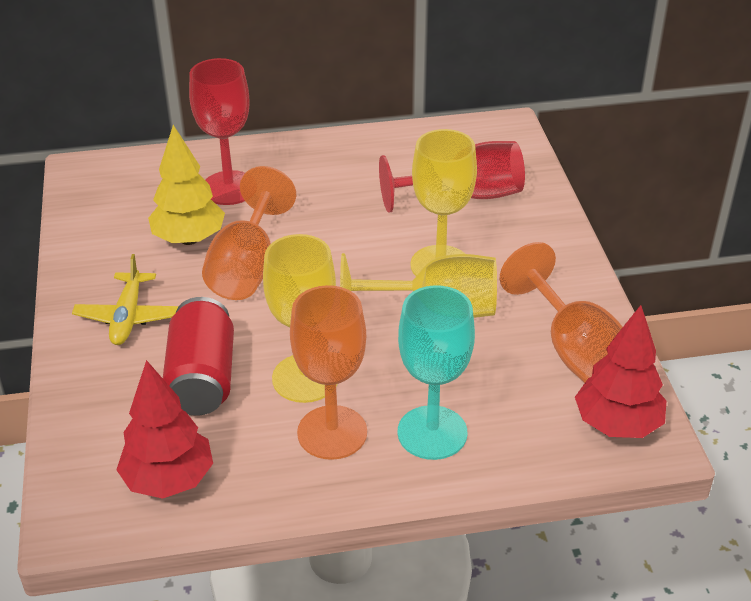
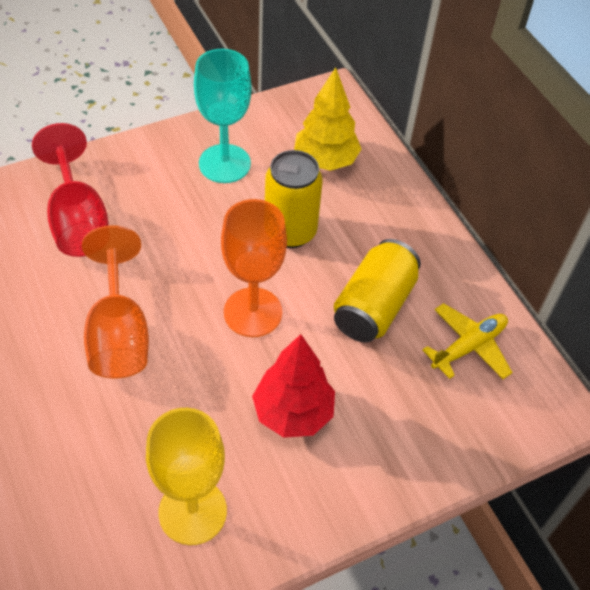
orange goblet: 3 -> 2
red can: 1 -> 0
red goblet: 2 -> 1
red tree: 2 -> 1
yellow can: 0 -> 2
yellow goblet: 3 -> 1

